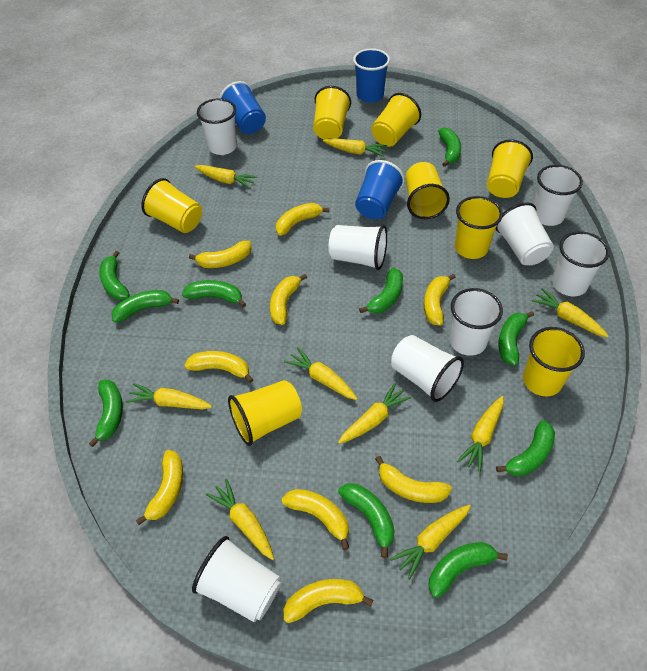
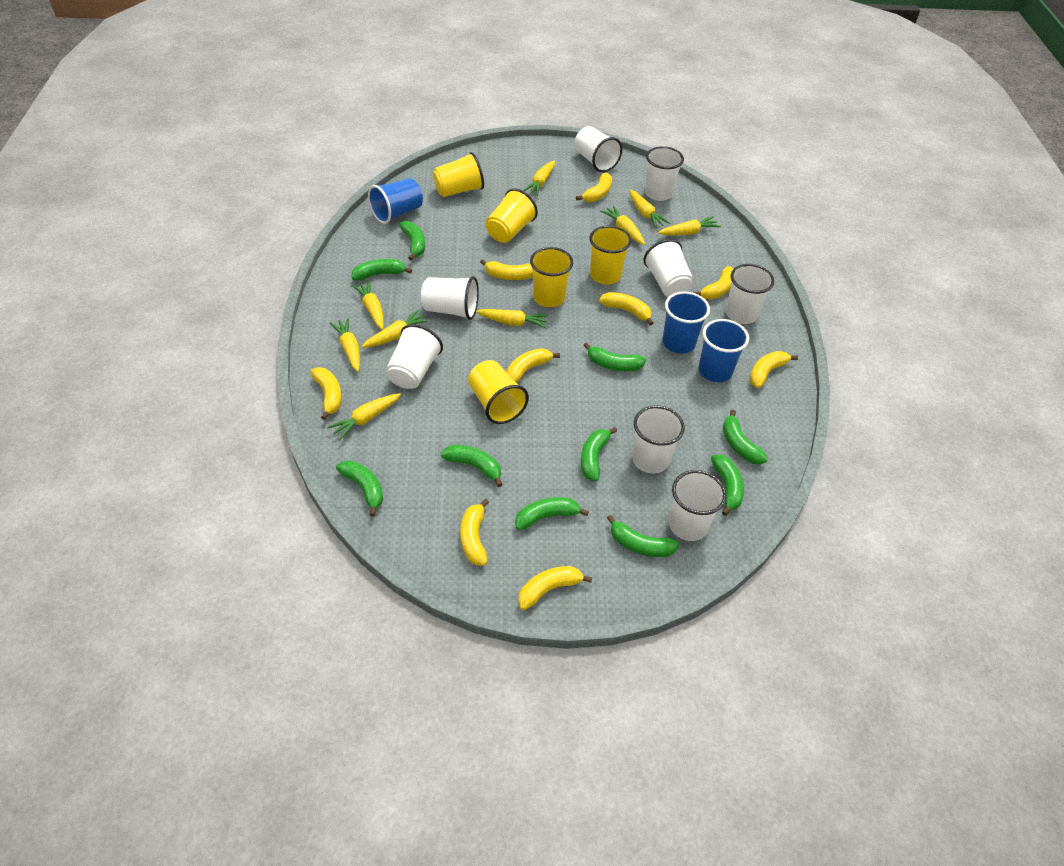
yellow cup: 8 -> 5

